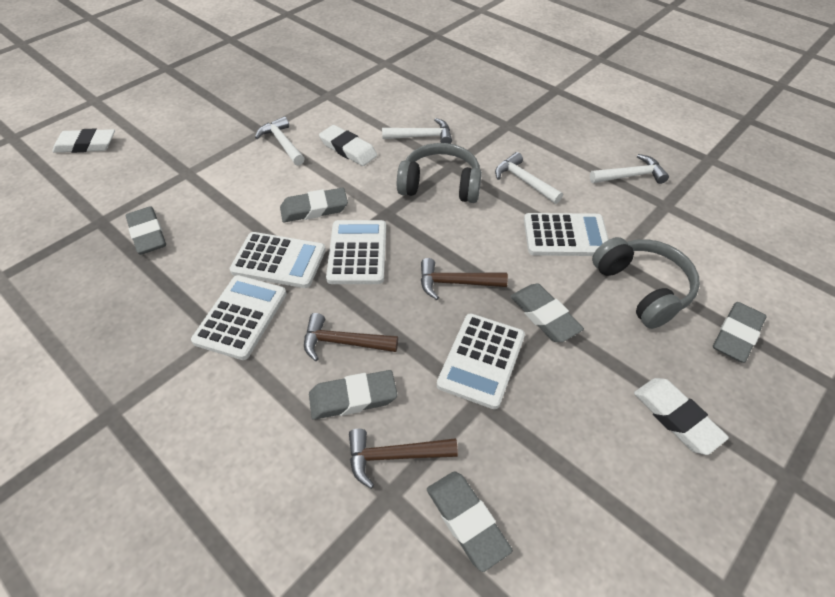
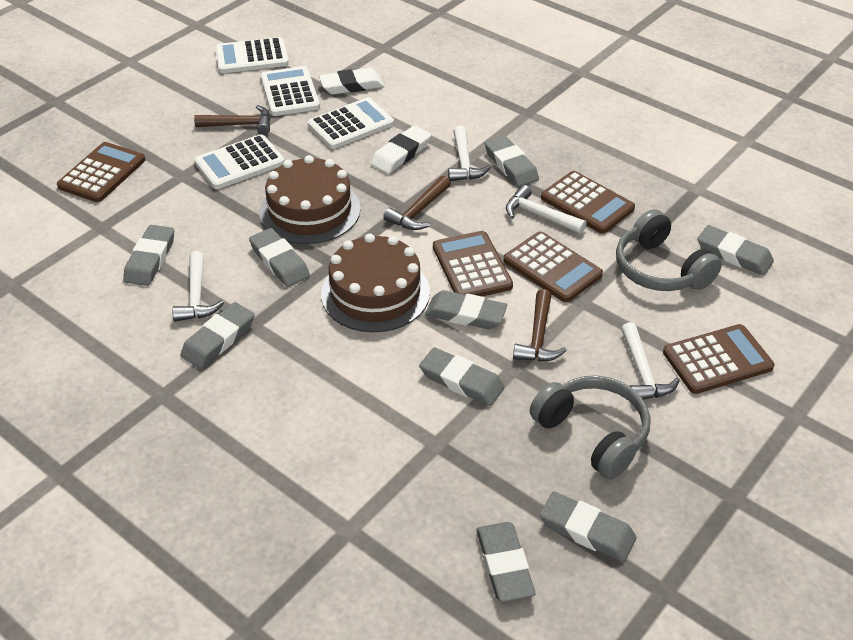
brown cake: 0 -> 2
brown calculator: 0 -> 5
grey eraser: 6 -> 9
white calculator: 5 -> 4
white eraser: 3 -> 2

